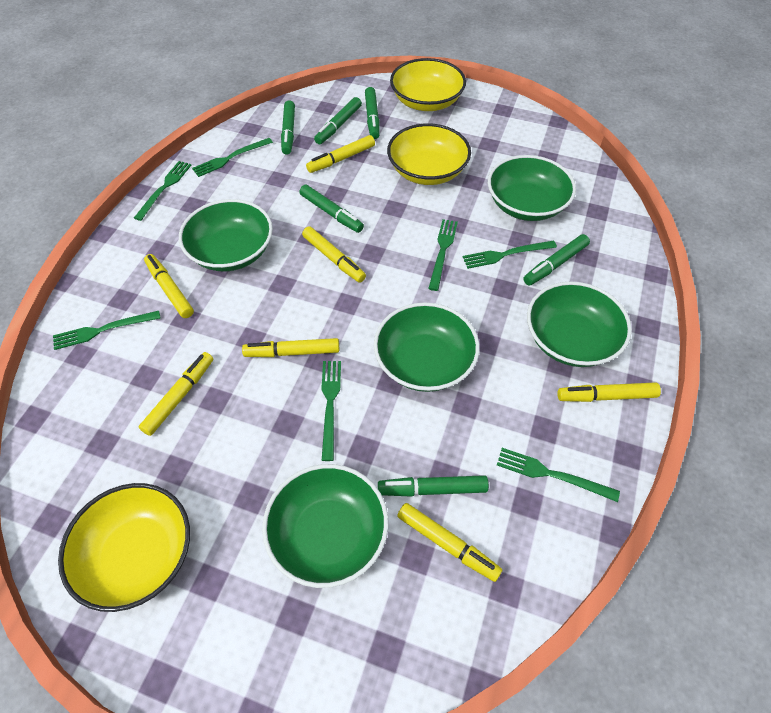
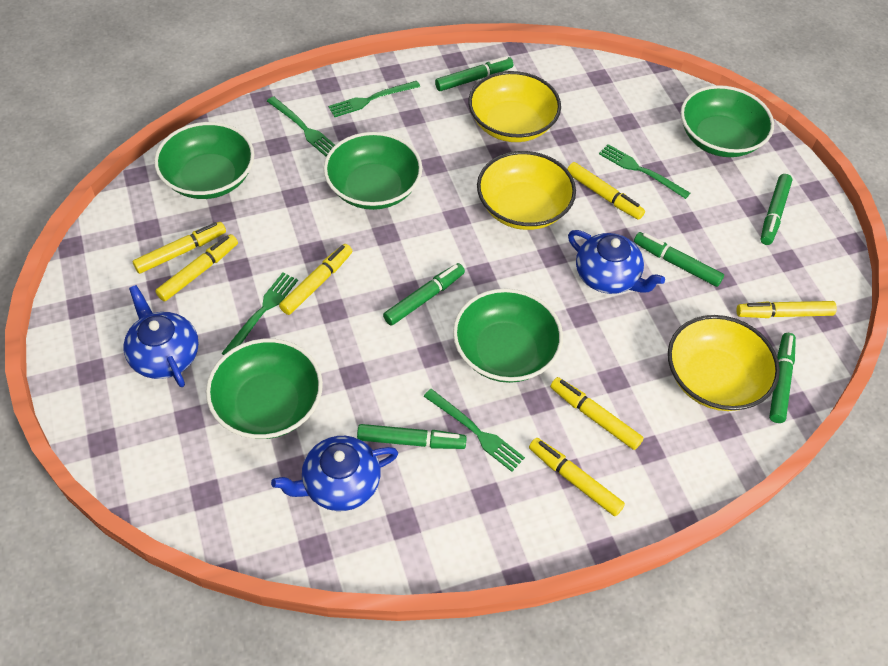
blue teapot: 0 -> 3
green fork: 7 -> 5

